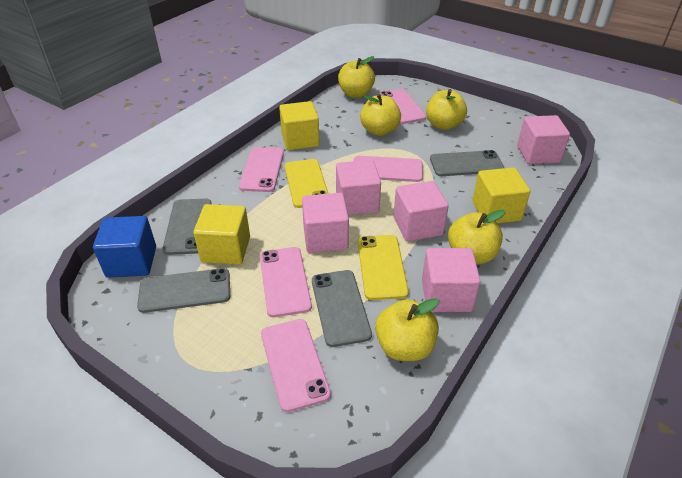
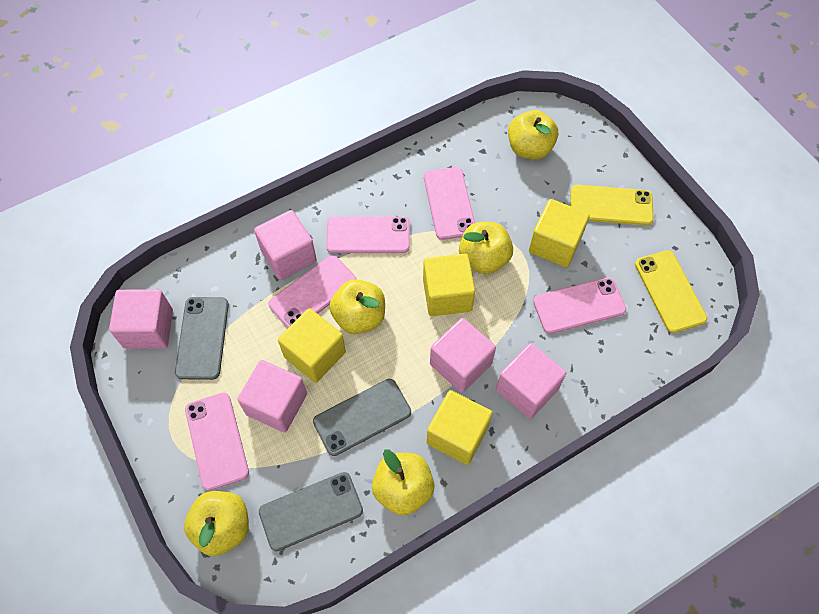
blue cube: 1 -> 0
grey phone: 4 -> 3
yellow cube: 3 -> 4

